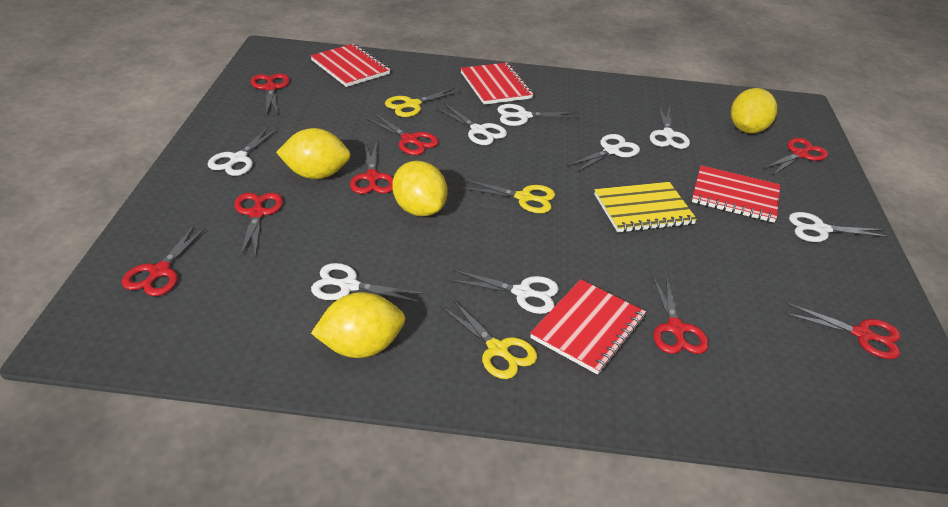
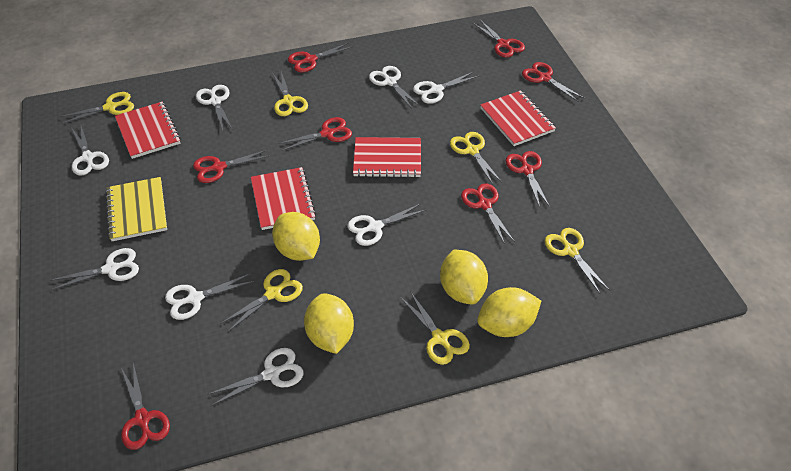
yellow scissors: 3 -> 6

